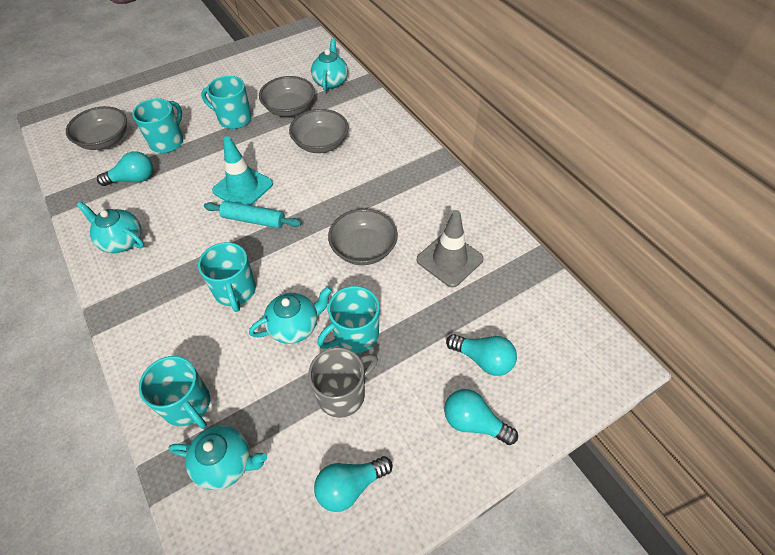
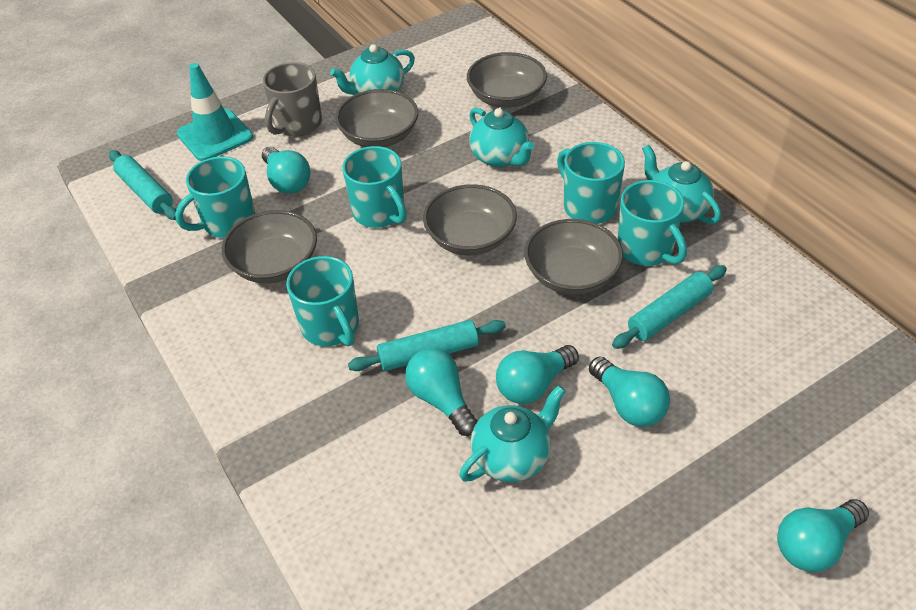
grey bowl: 4 -> 5
grey traffic cone: 1 -> 0
turquoise light bulb: 4 -> 5
turquoise rolling pin: 1 -> 3

